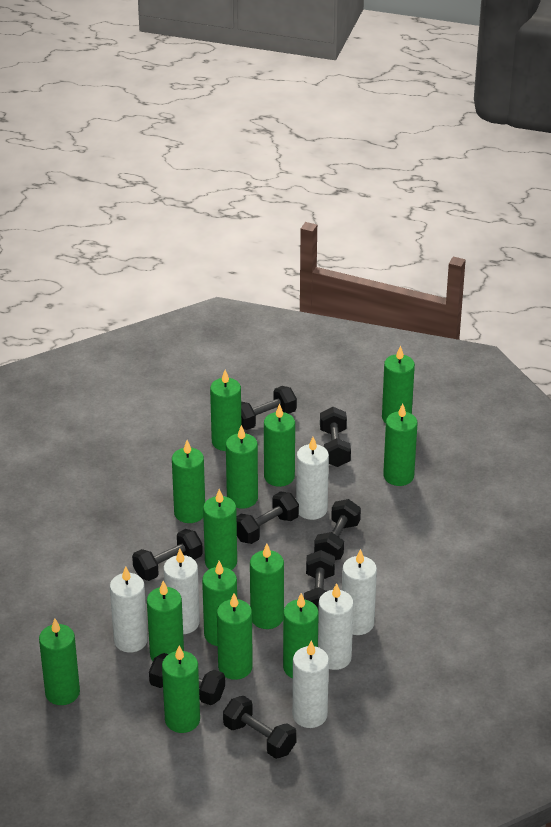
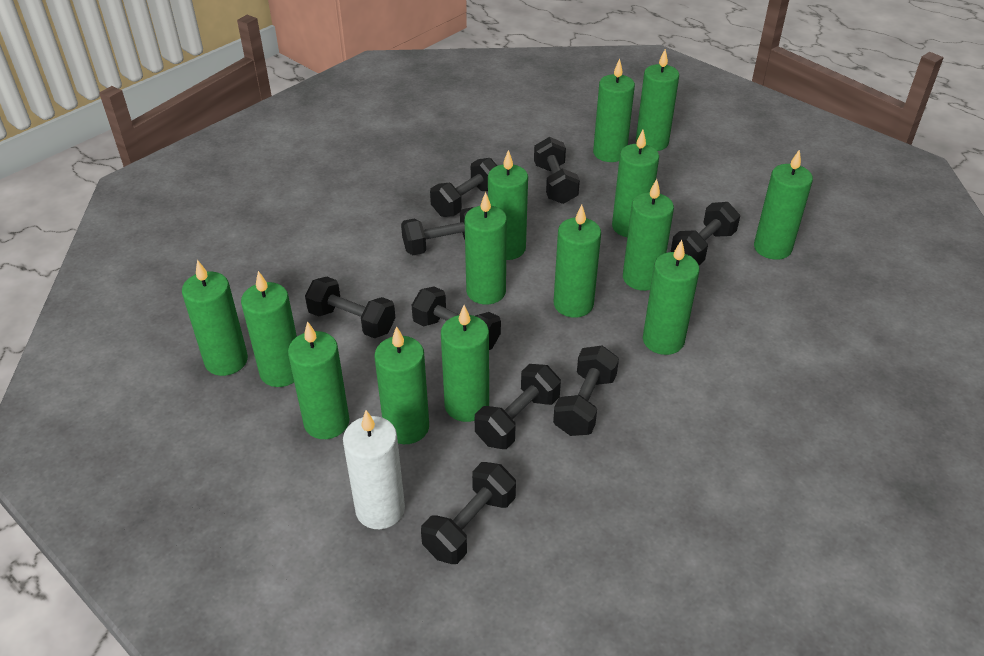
black dumbbell: 8 -> 9
white candle: 6 -> 1

